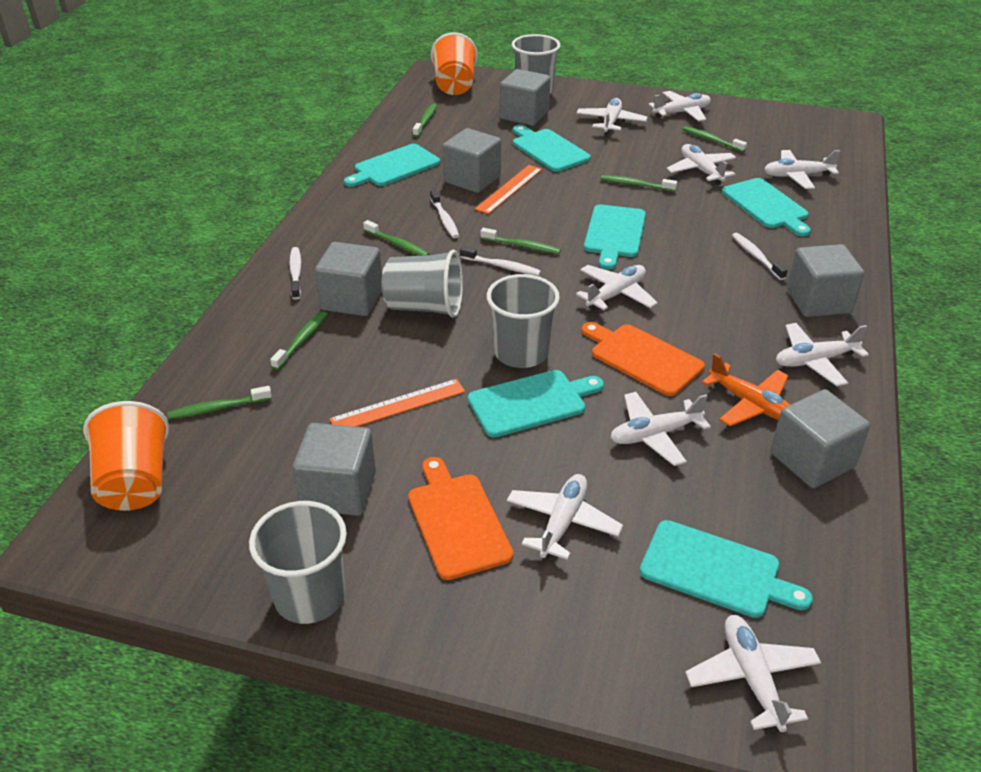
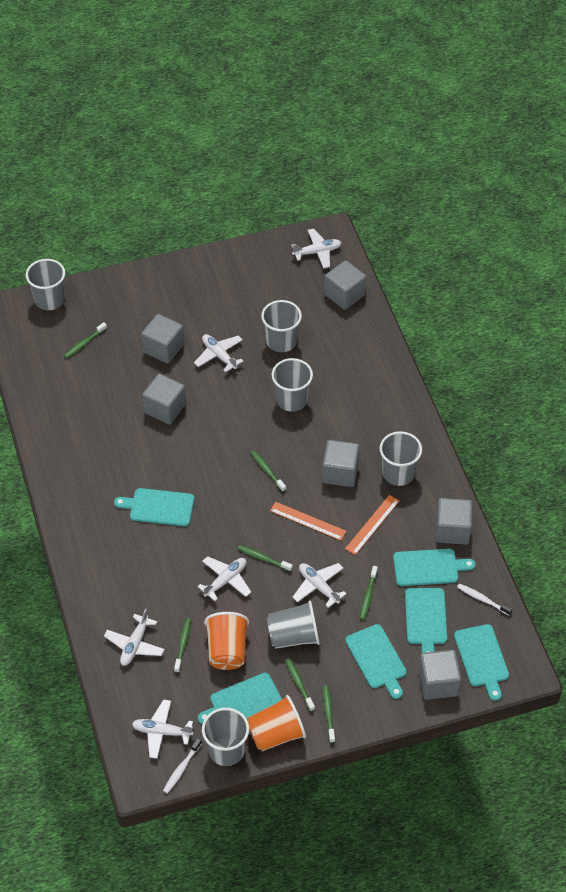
grey cup: 4 -> 6
orange cutting board: 2 -> 0
orange plane: 1 -> 0
white plane: 9 -> 6
white toothbrush: 4 -> 2

